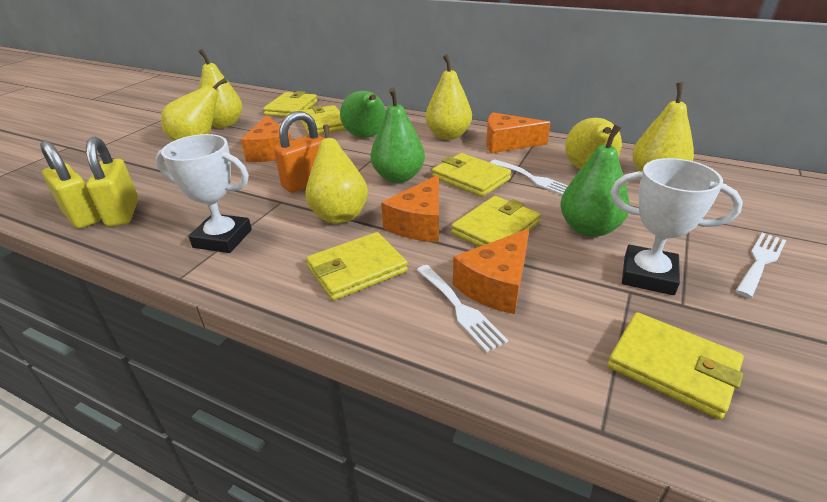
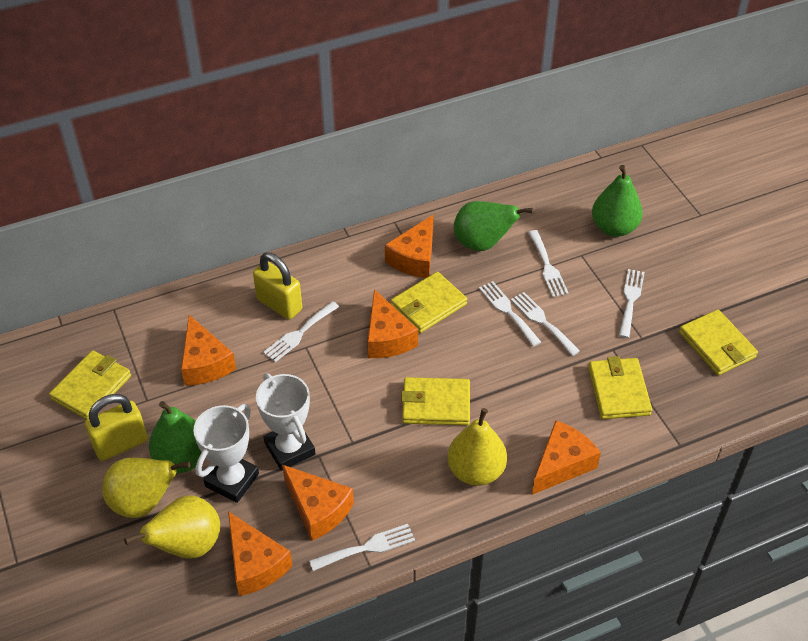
orange cheese: 4 -> 6
orange padlock: 1 -> 0
white fork: 3 -> 6
yellow pear: 6 -> 3
yellow wallet: 6 -> 5

